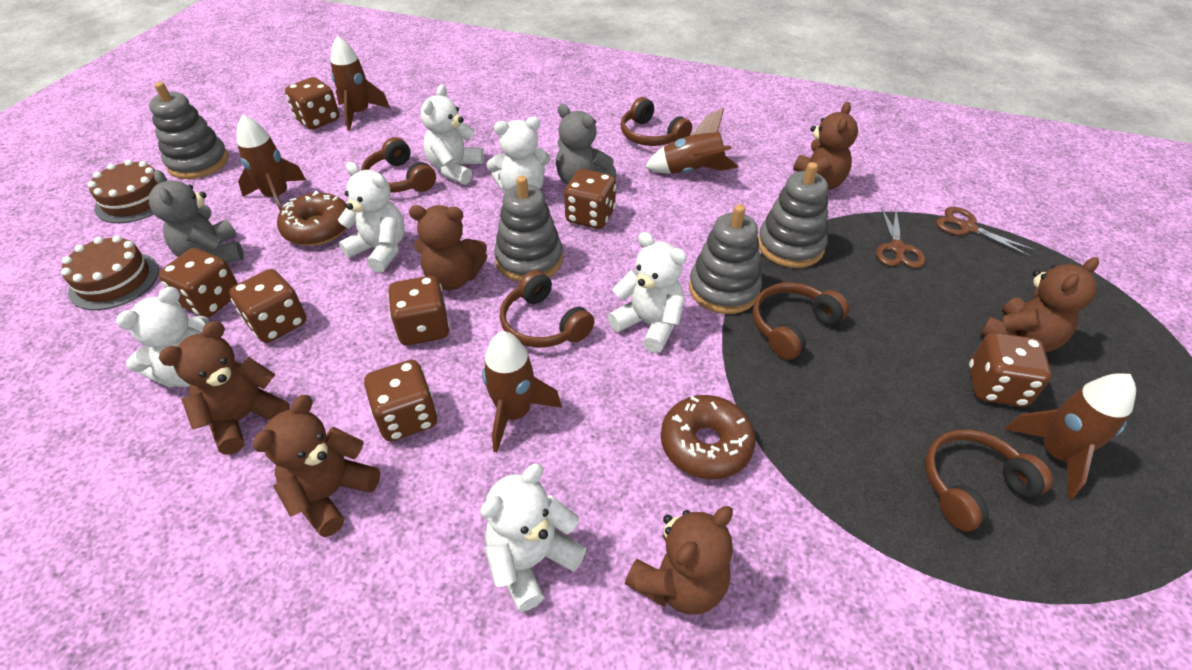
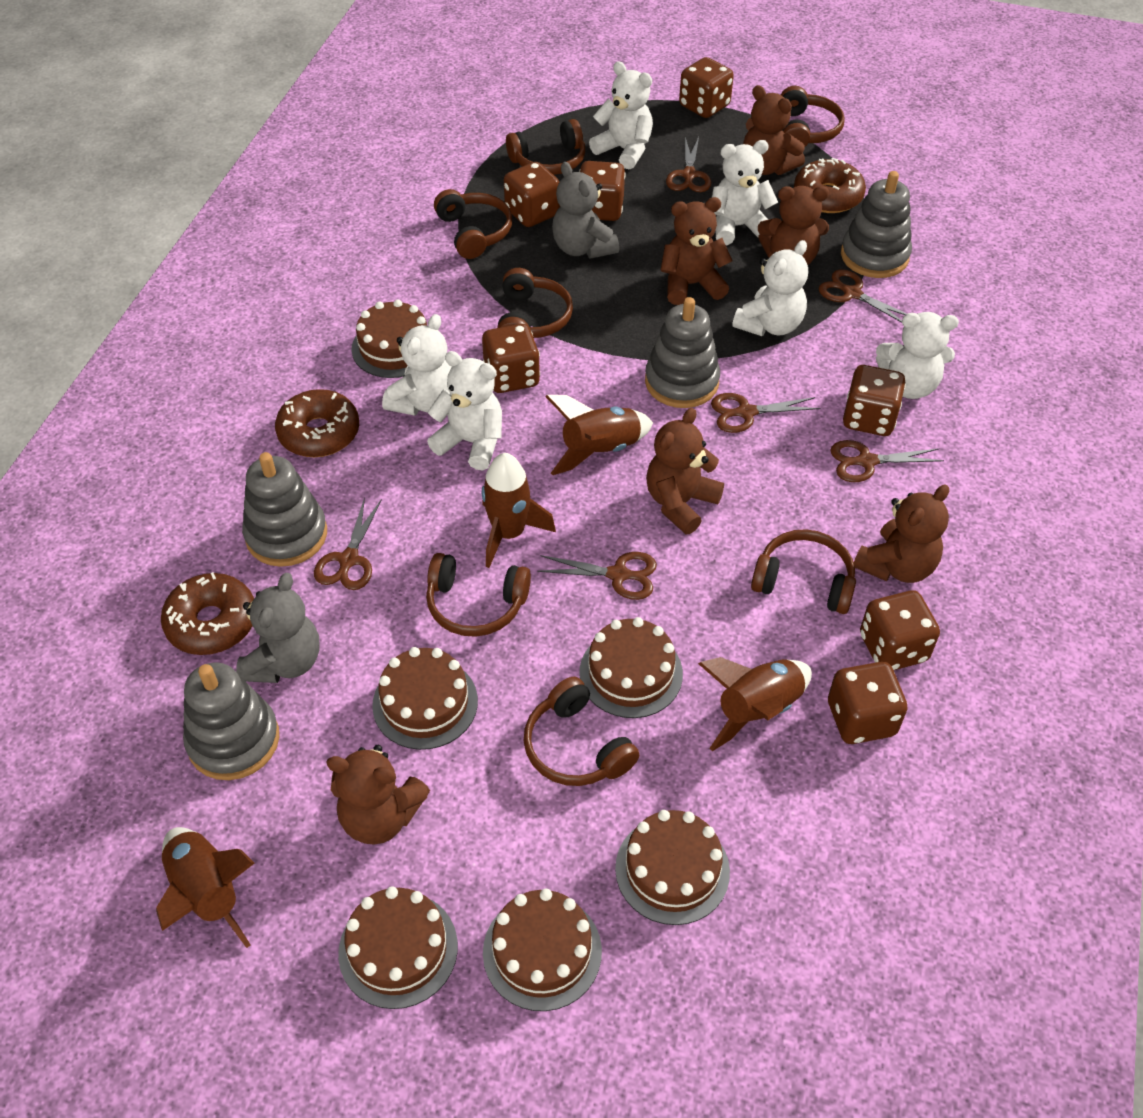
brown cake: 2 -> 6
brown donut: 2 -> 3
brown headphones: 5 -> 7
brown rocket: 5 -> 4
brown scissors: 2 -> 6

